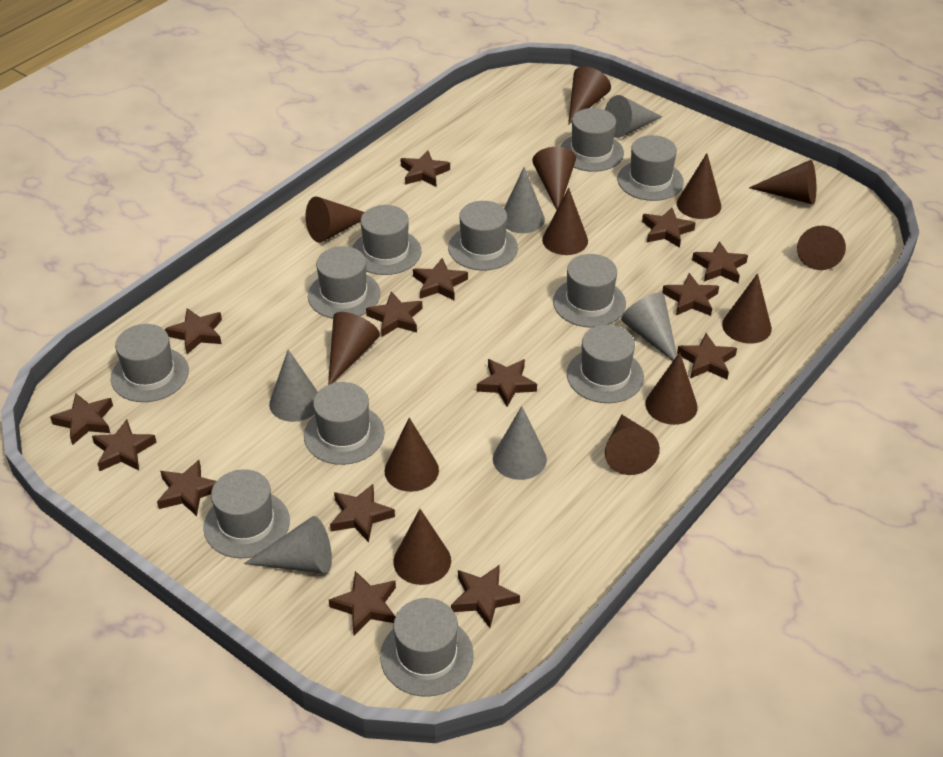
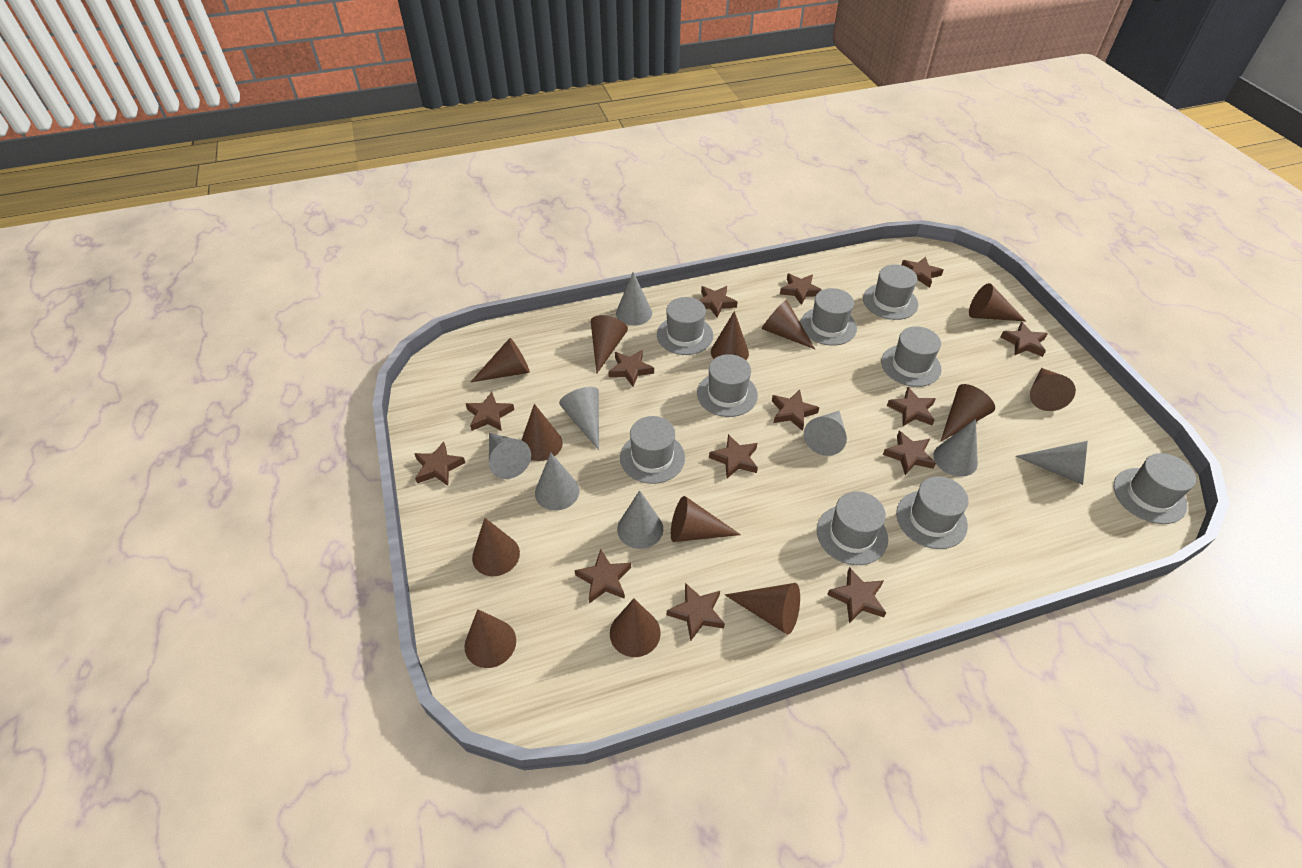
brown star: 15 -> 14
grey cone: 6 -> 8
grey hat: 11 -> 9

